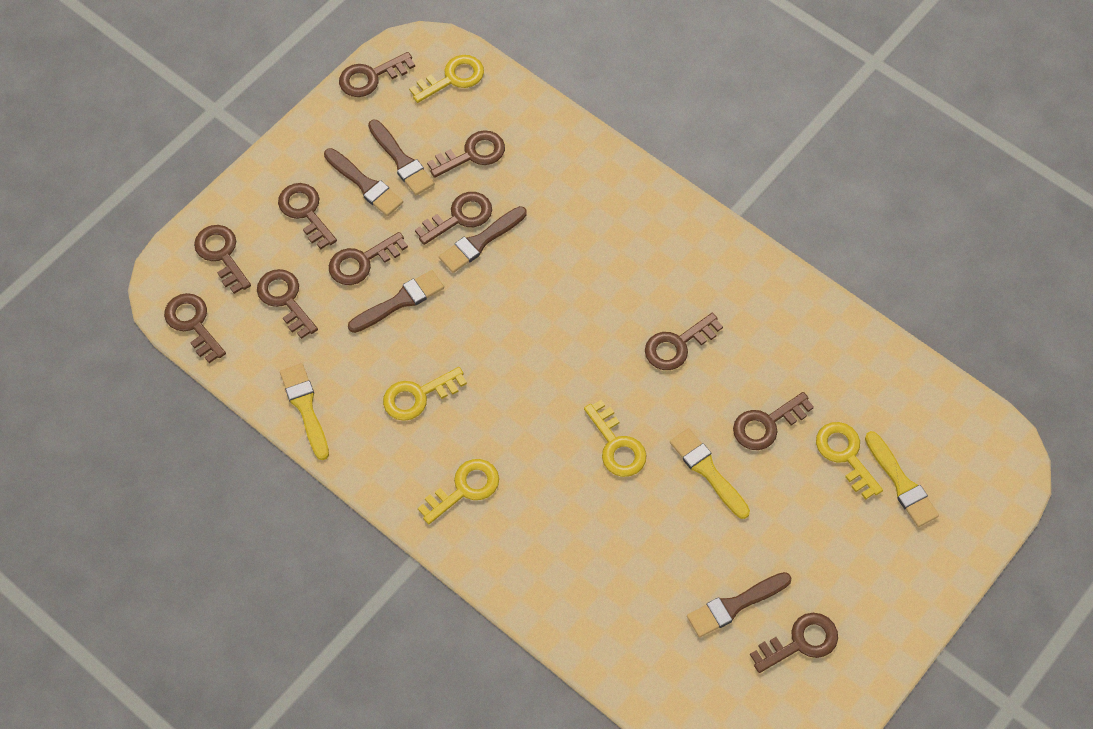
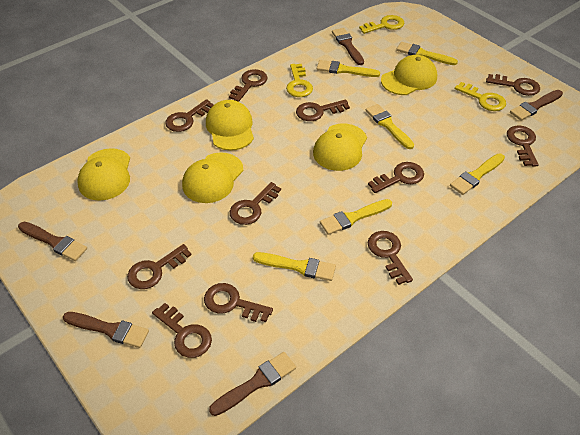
yellow brush: 3 -> 6
yellow cap: 0 -> 5
yellow key: 5 -> 3

